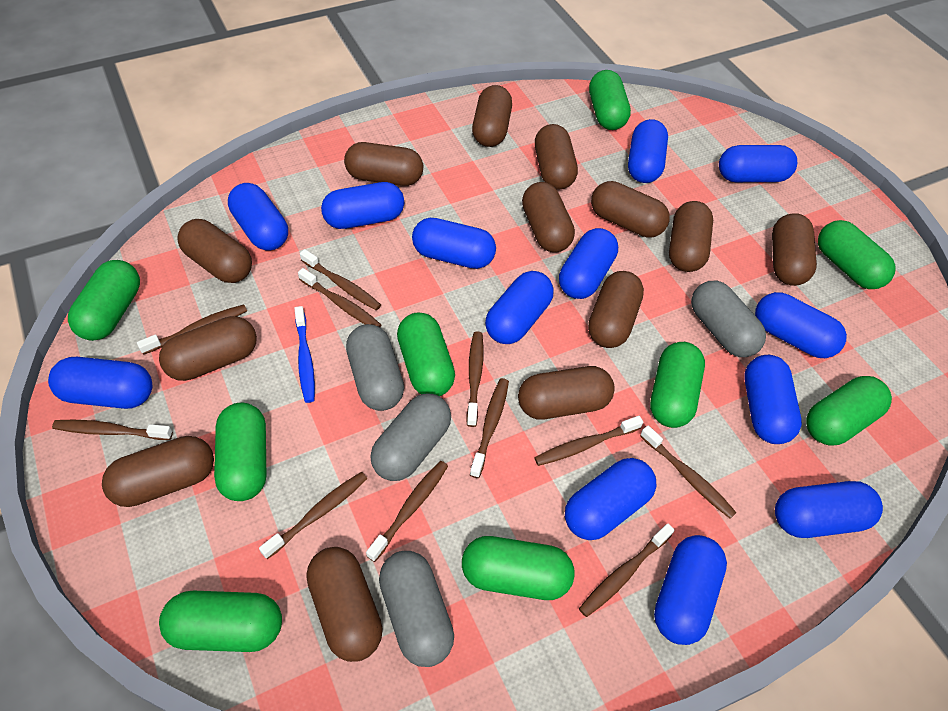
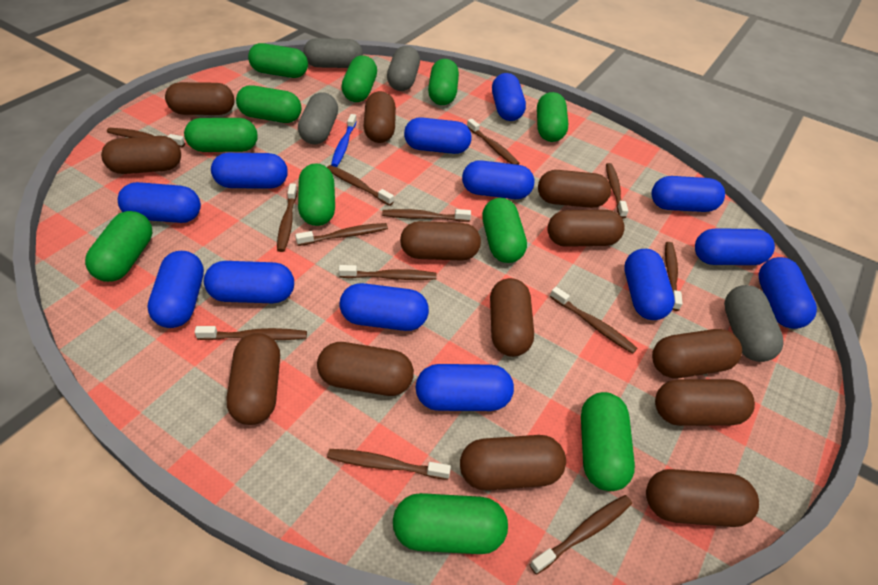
brown toothbrush: 11 -> 13
green capsule: 9 -> 11

